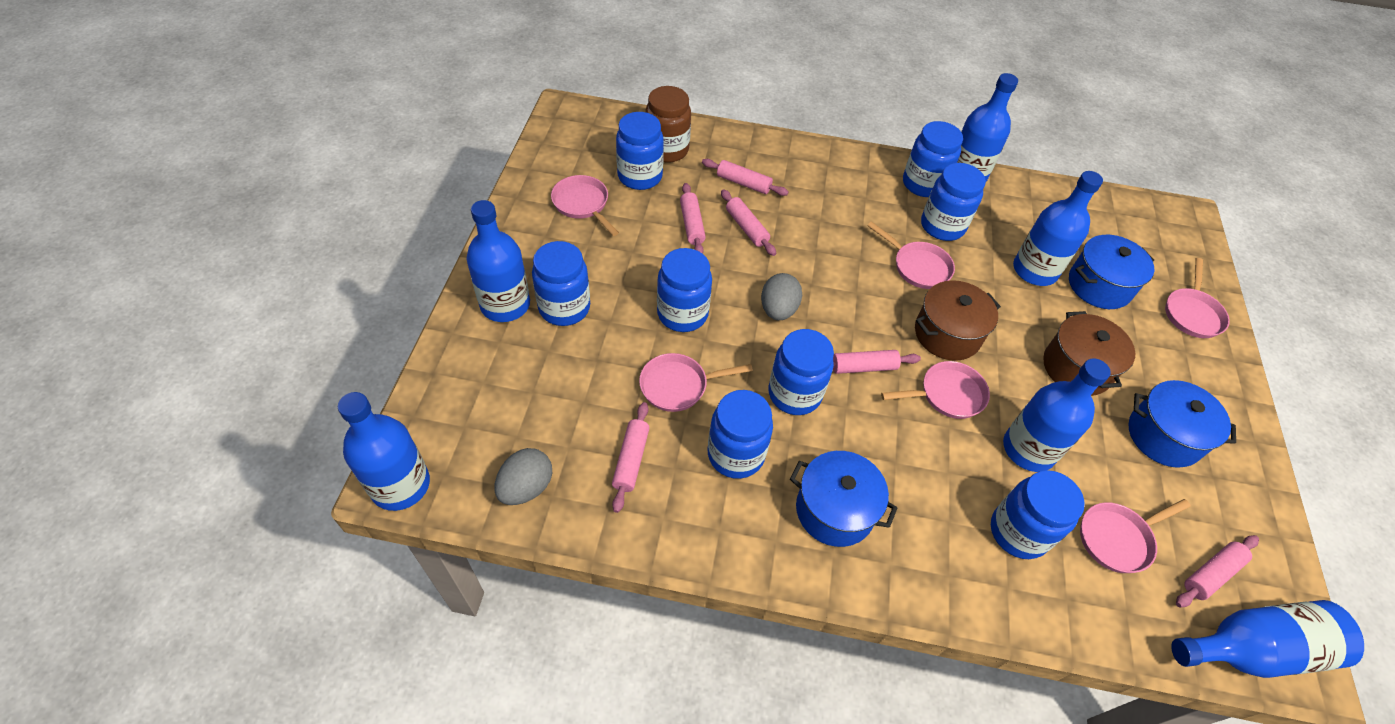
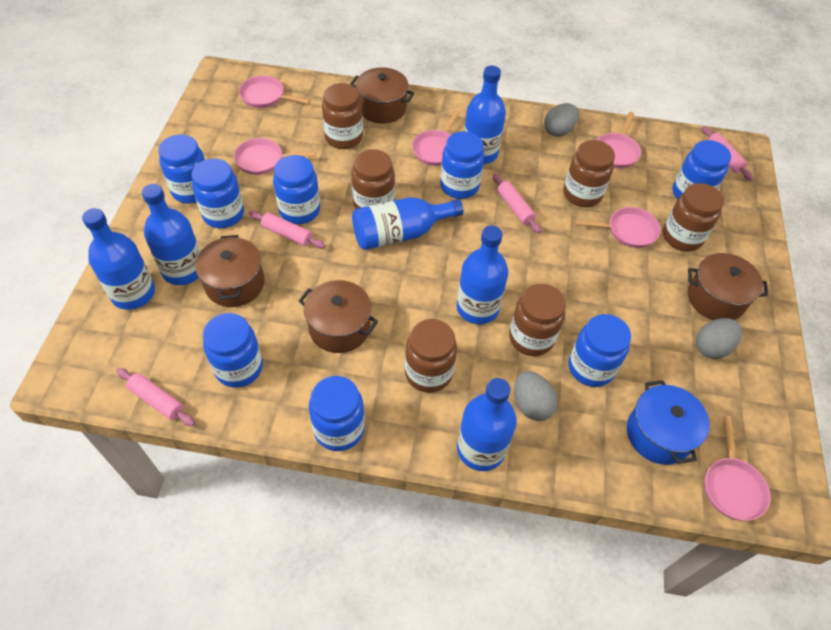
blue pot: 3 -> 1
brown jar: 1 -> 6
brown pot: 2 -> 4
grey egg: 2 -> 3
pink rolling pin: 6 -> 4

